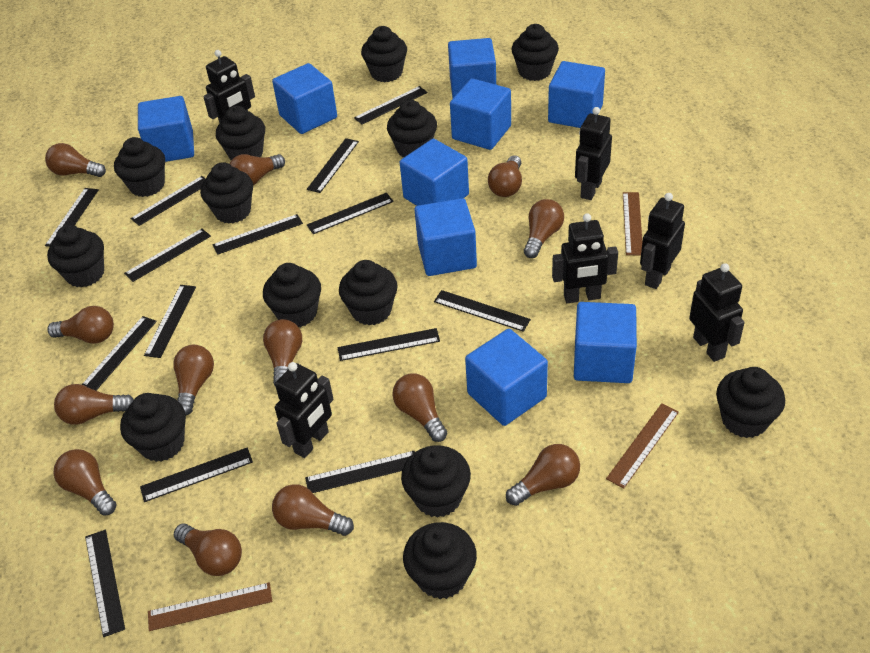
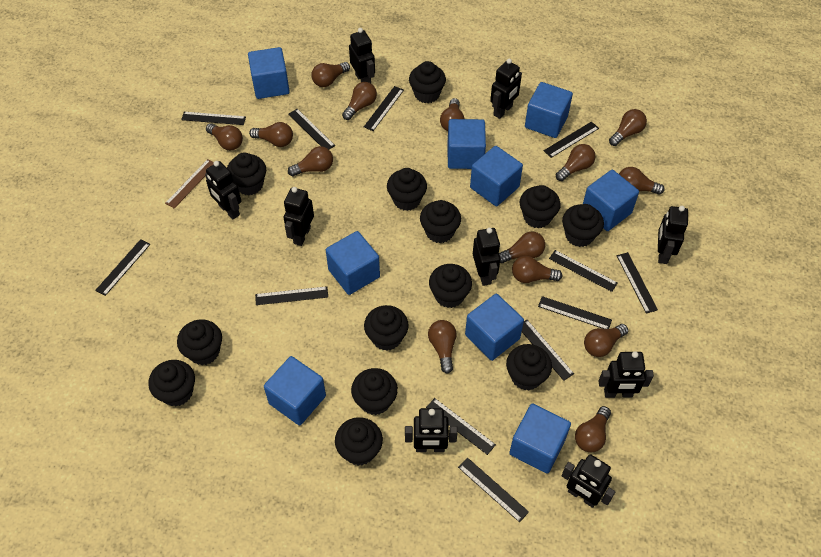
black robot: 6 -> 9
black ruler: 14 -> 12
brown light bulb: 13 -> 14
brown ruler: 3 -> 1

